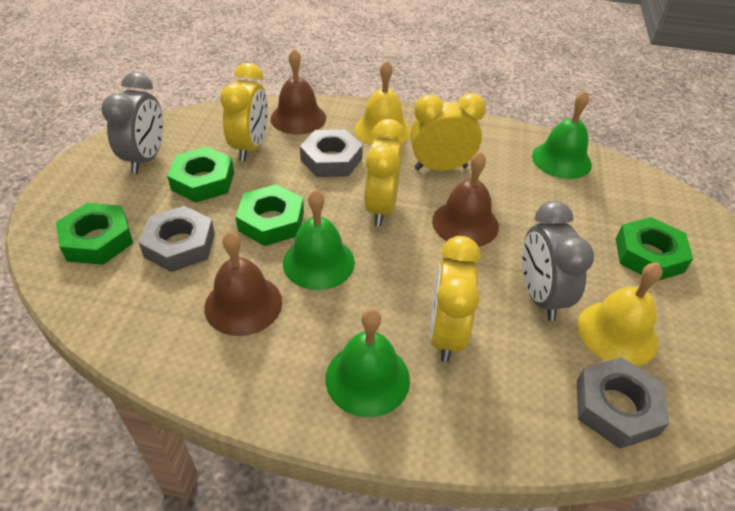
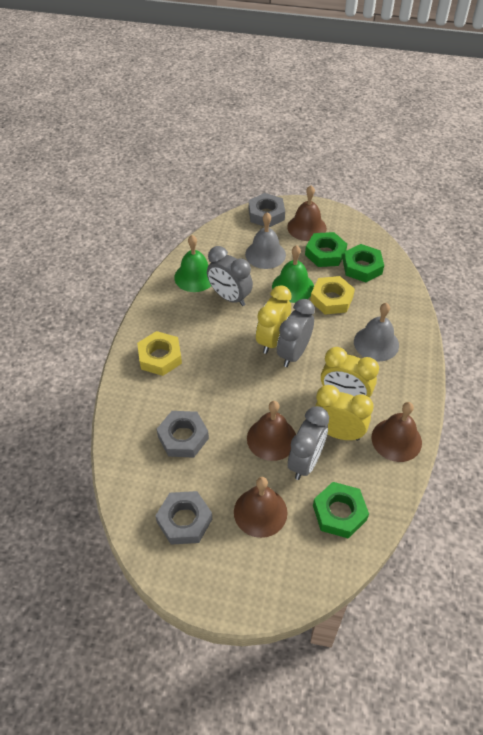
brown bell: 3 -> 4
green bell: 3 -> 2
green nut: 4 -> 3
grey bell: 0 -> 2
grey clock: 2 -> 3
yellow bell: 2 -> 0
yellow clock: 4 -> 3
yellow nut: 0 -> 2

